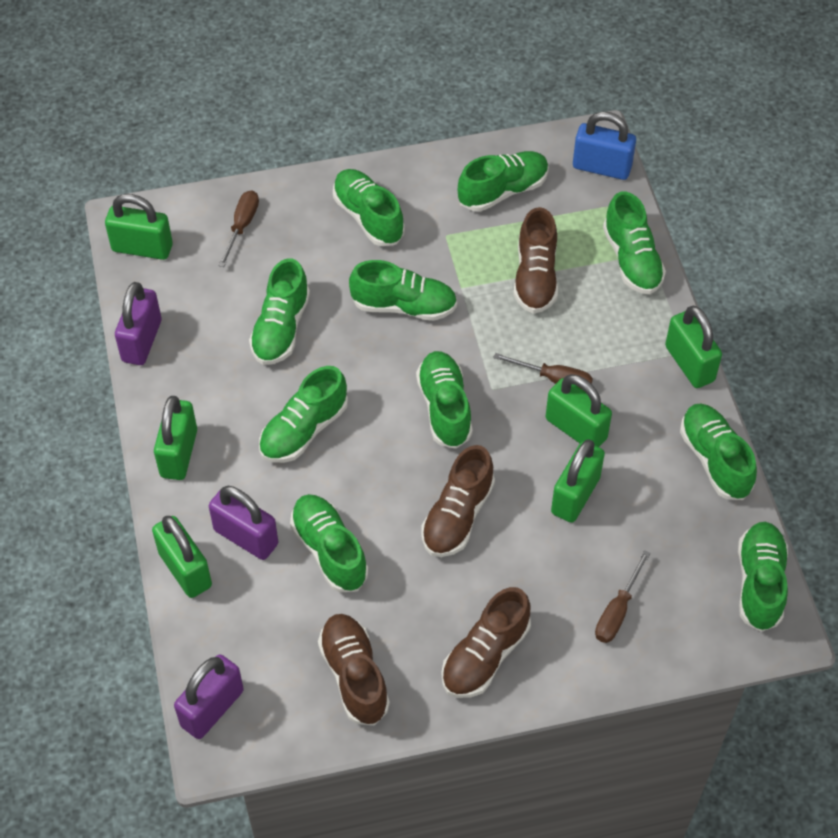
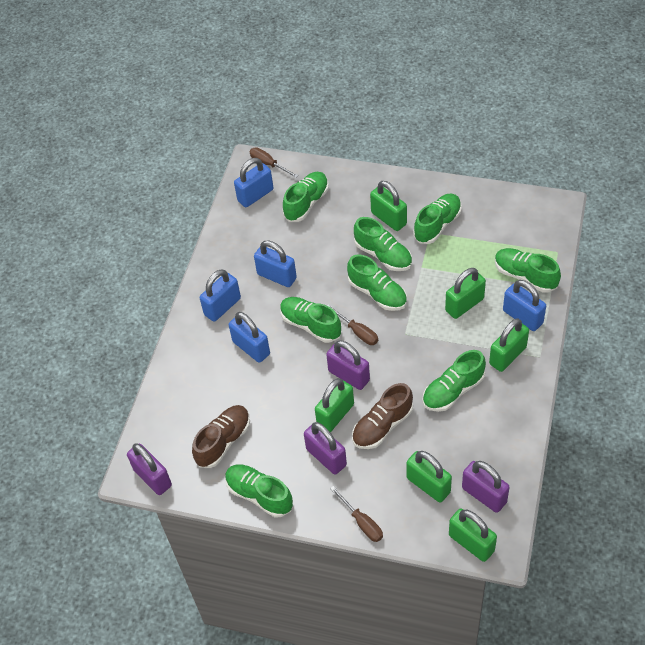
blue padlock: 1 -> 5
brown shoe: 4 -> 2
green shoe: 10 -> 8
purple padlock: 3 -> 4

